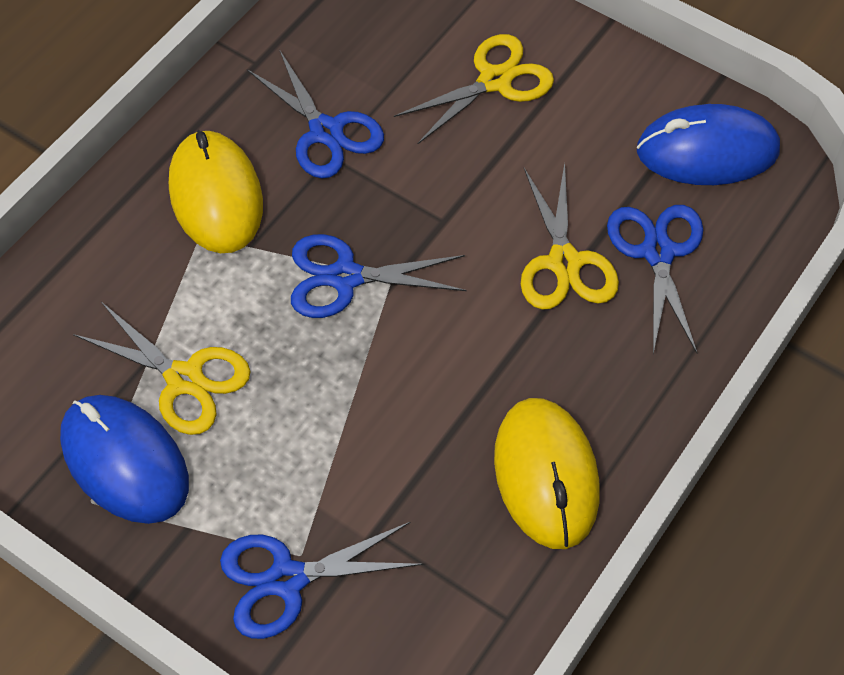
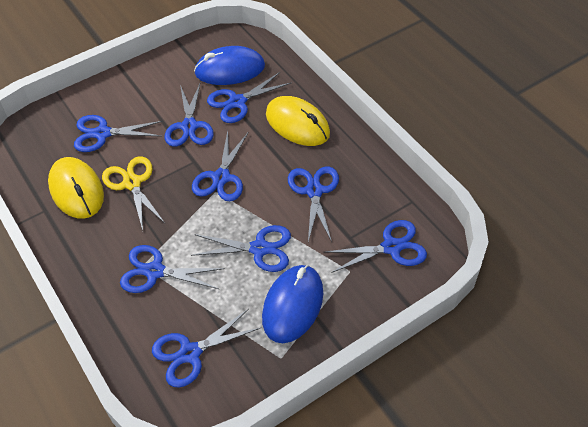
blue scissors: 4 -> 9
yellow scissors: 3 -> 1

